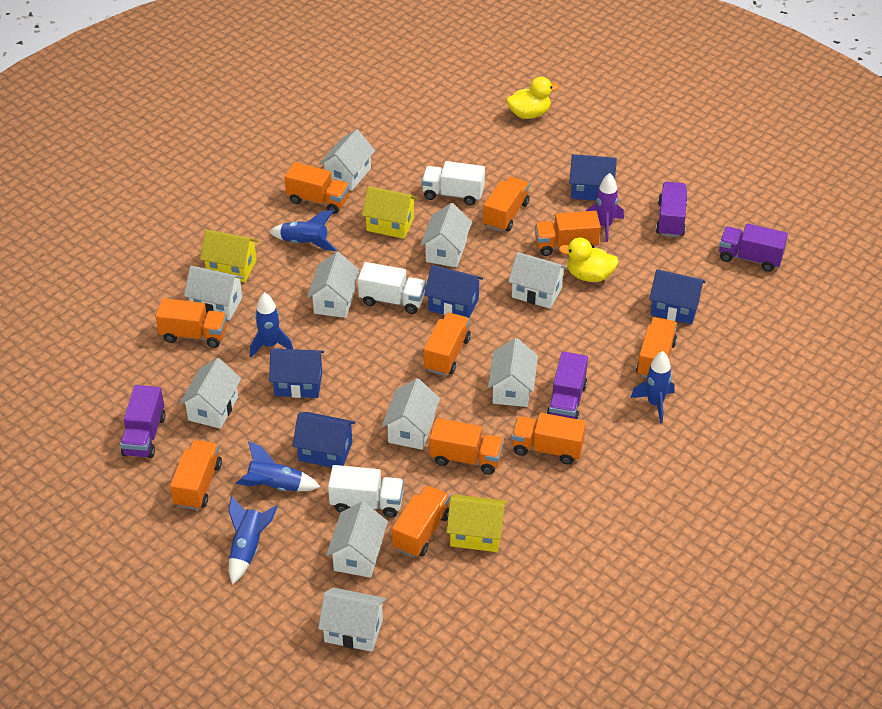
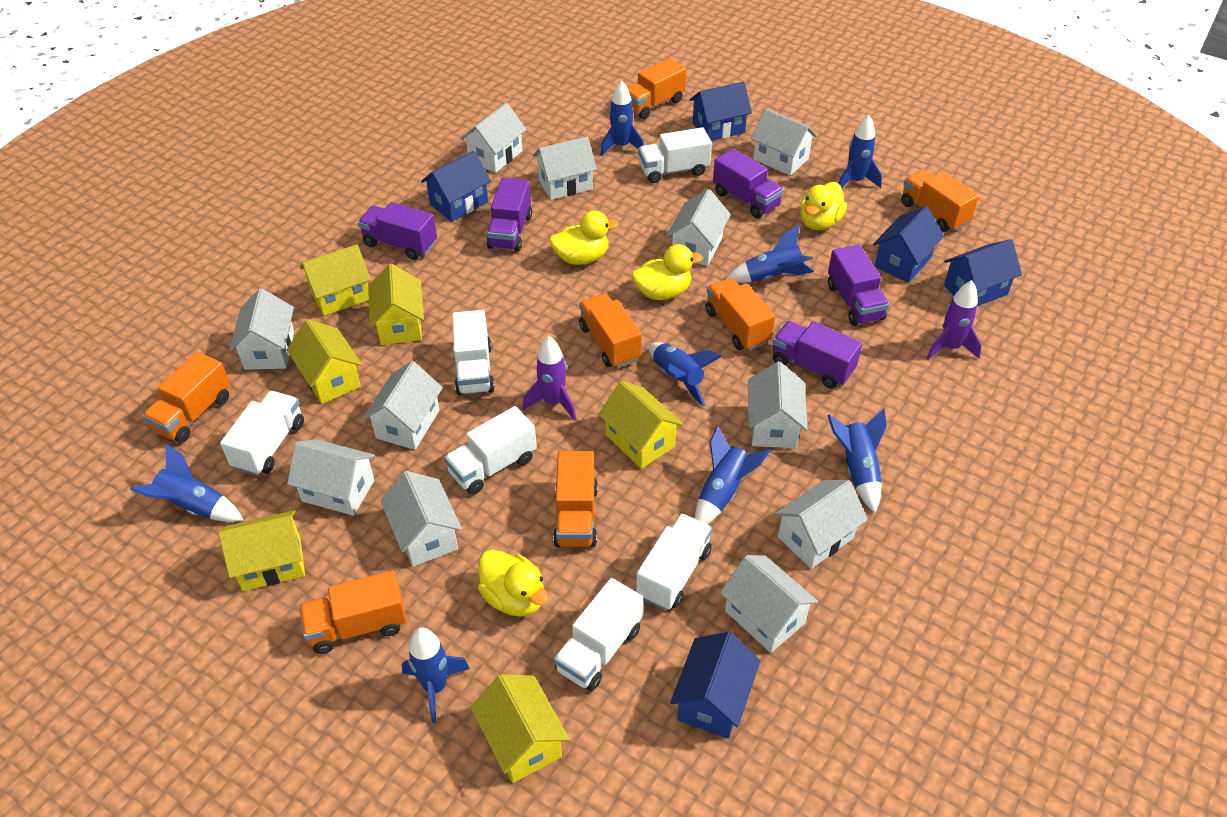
blue rocket: 5 -> 8
orange truck: 10 -> 7
purple rocket: 1 -> 2
purple truck: 4 -> 5
white house: 10 -> 11
white truck: 3 -> 6
yellow duck: 2 -> 4
yellow house: 3 -> 6

